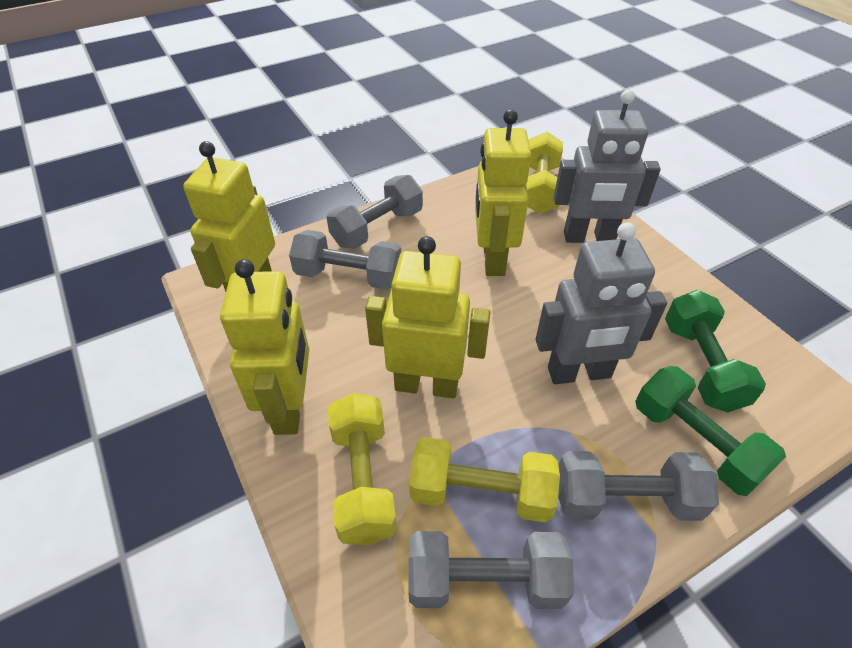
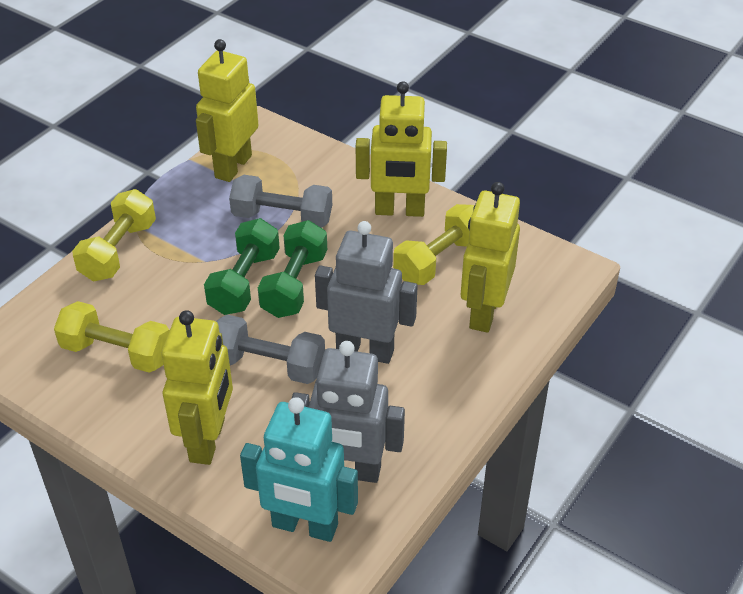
grey dumbbell: 4 -> 2
turquoise robot: 0 -> 1

